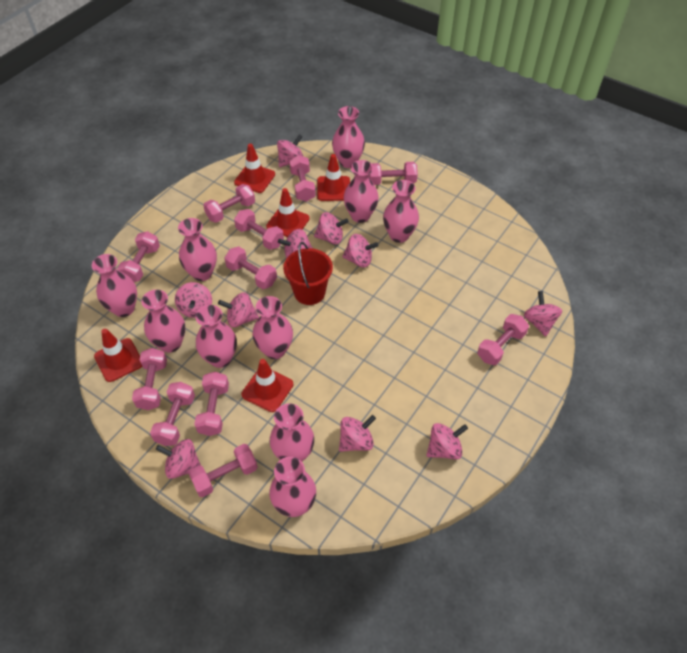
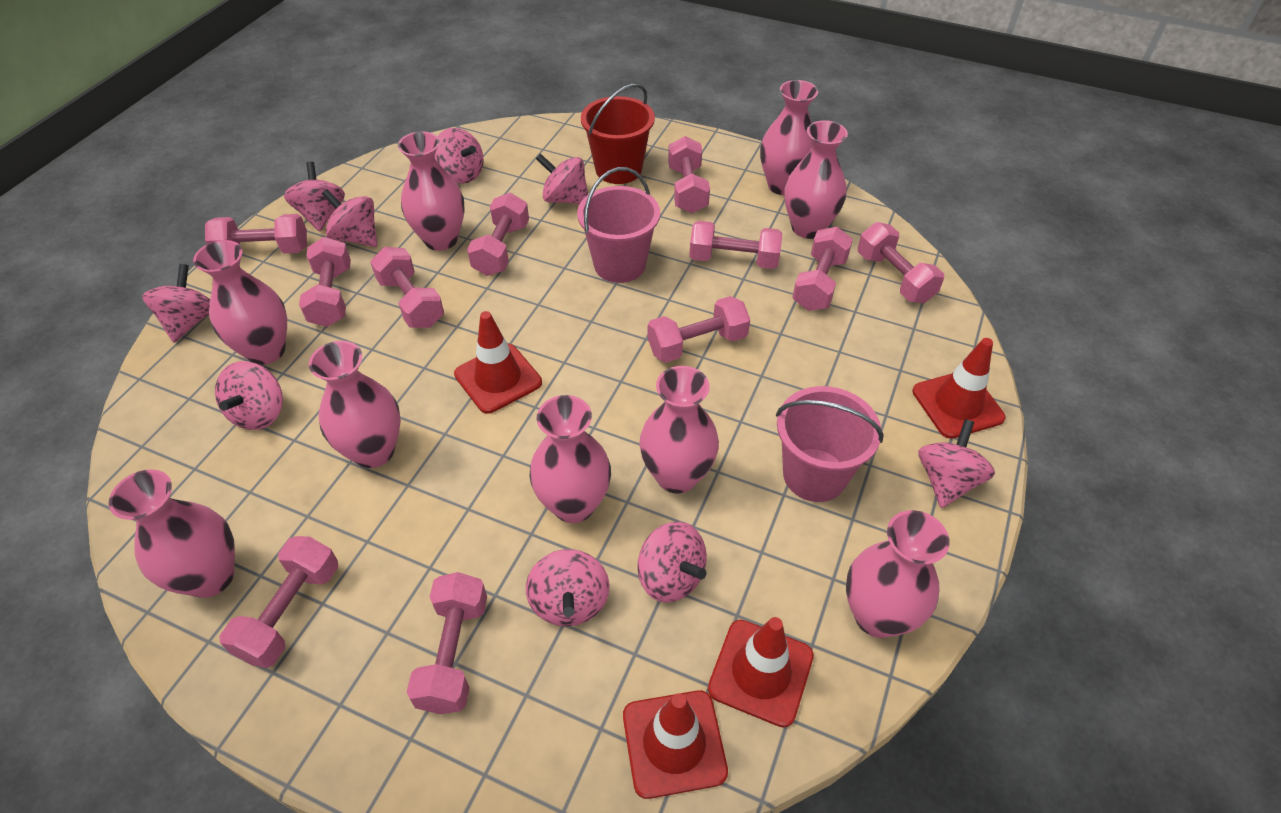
pink bucket: 0 -> 2
pink spinning top: 10 -> 9
pink vase: 10 -> 9
red traffic cone: 5 -> 4

